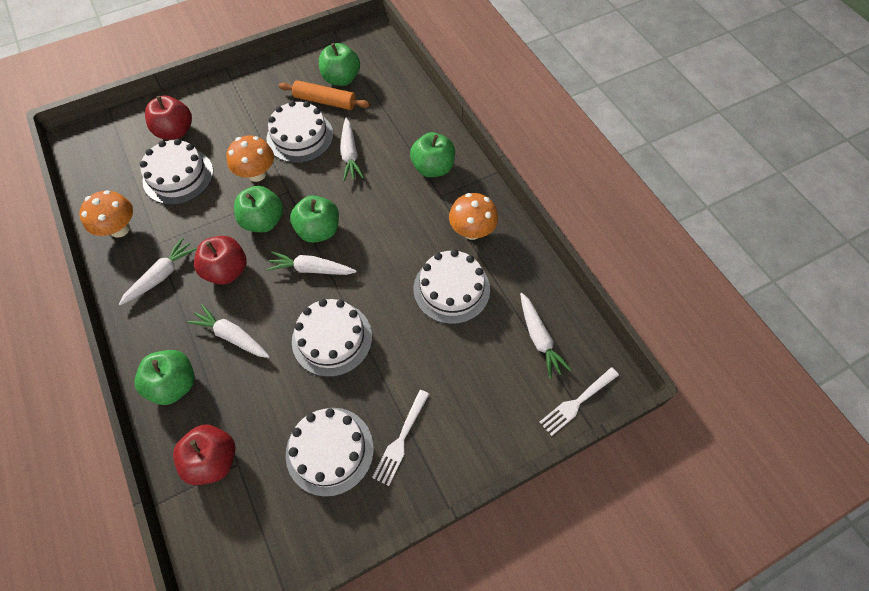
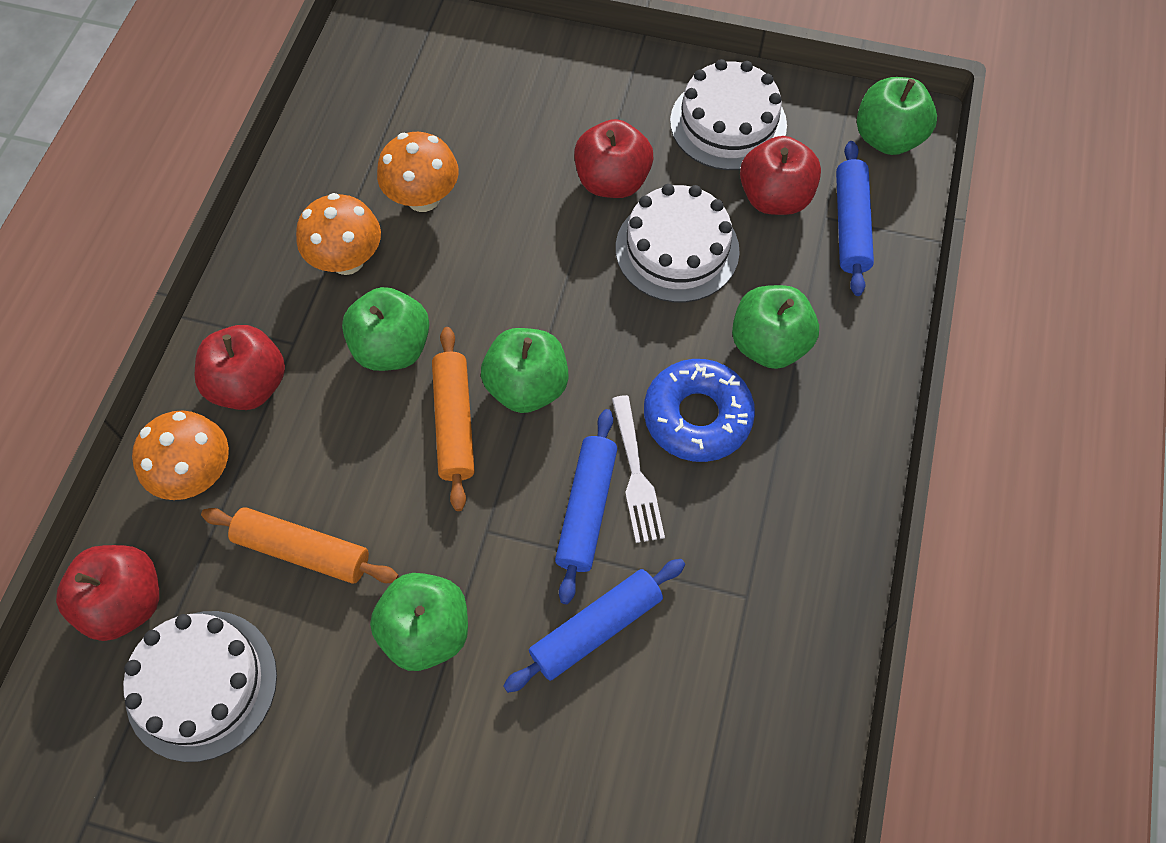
blue donut: 0 -> 1
blue rolling pin: 0 -> 3
orange rolling pin: 1 -> 2
red apple: 3 -> 4
white cake: 5 -> 3
white carrot: 5 -> 0
white fork: 2 -> 1

